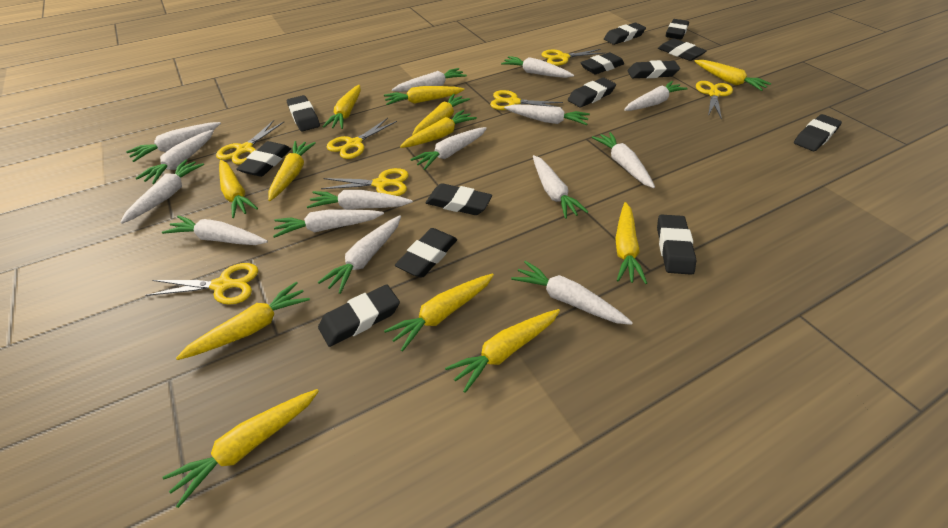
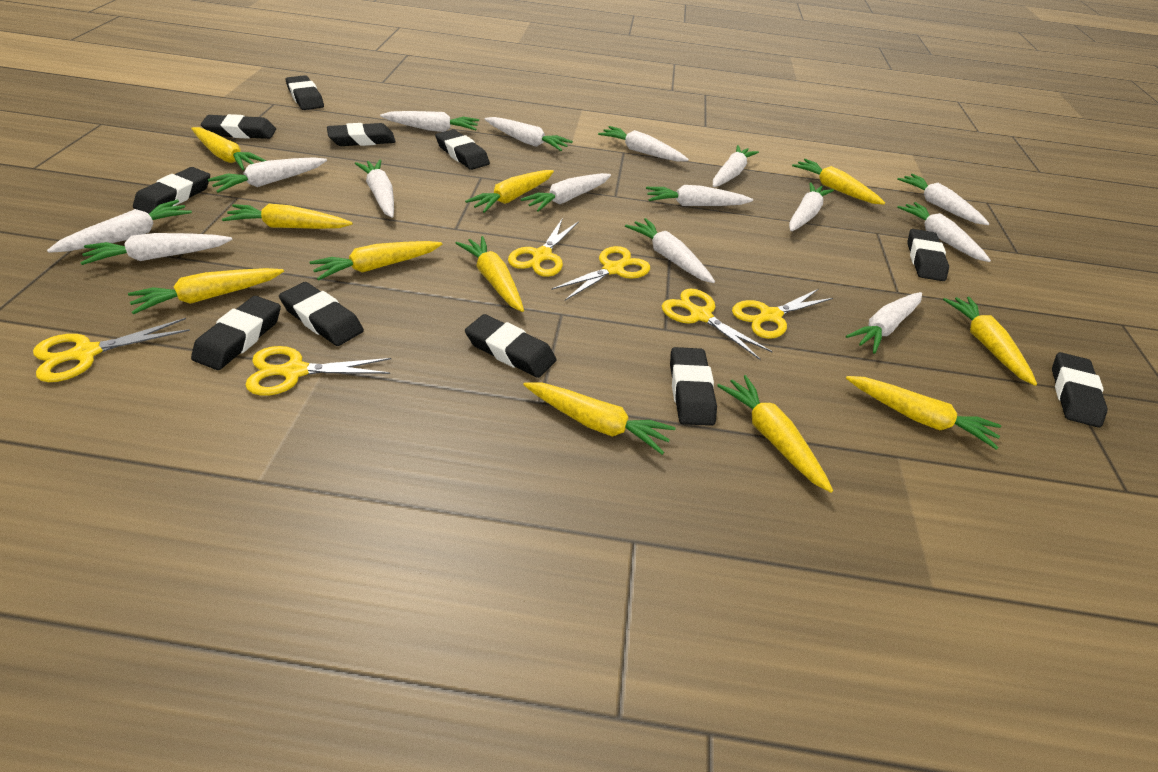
black eraser: 13 -> 11
yellow carrot: 12 -> 11
yellow scissors: 7 -> 6

